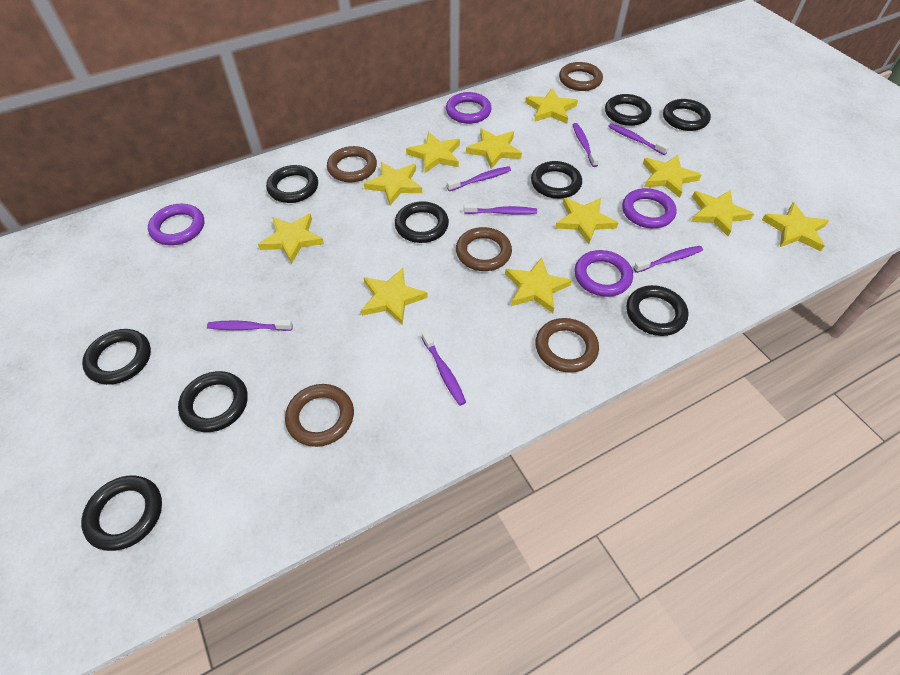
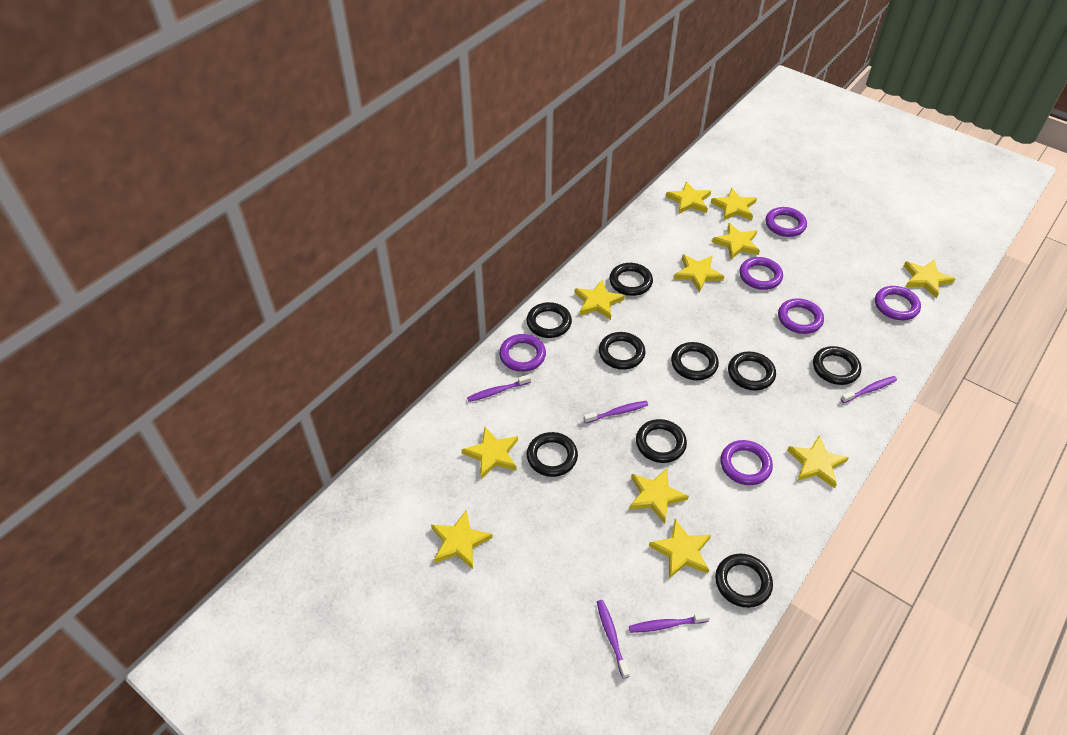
brown ring: 5 -> 0
purple ring: 4 -> 6
purple toothbrush: 7 -> 5

